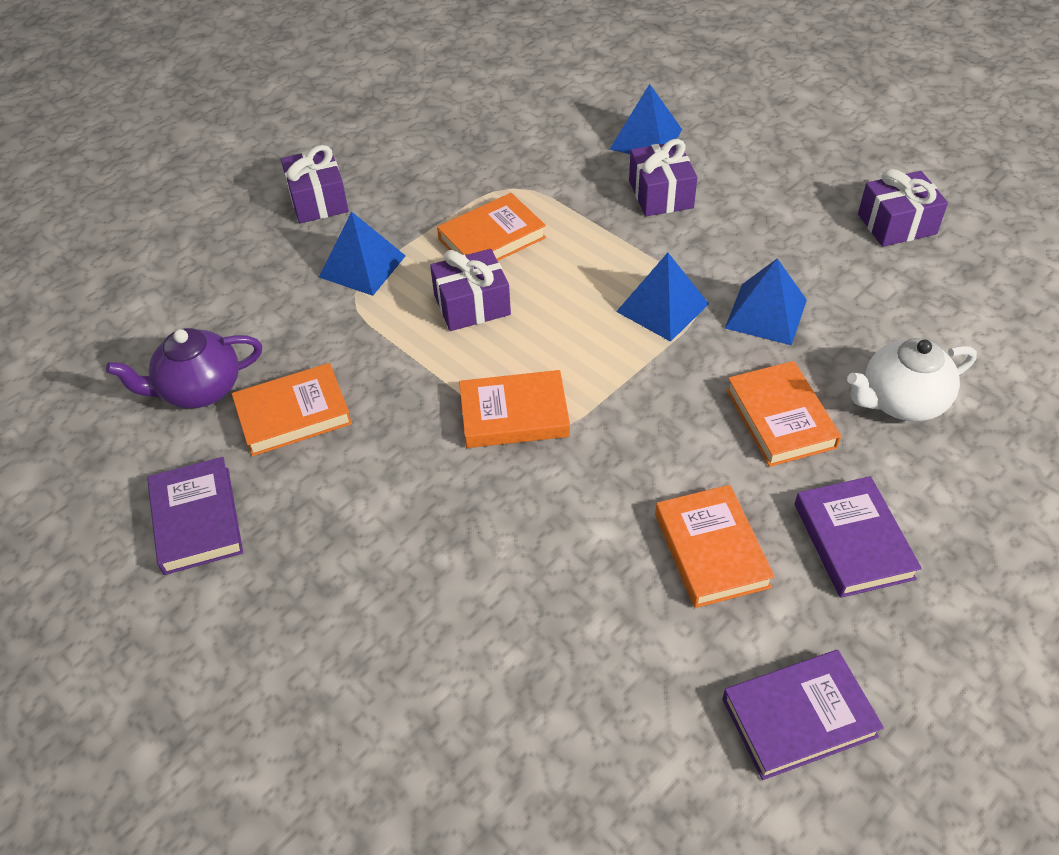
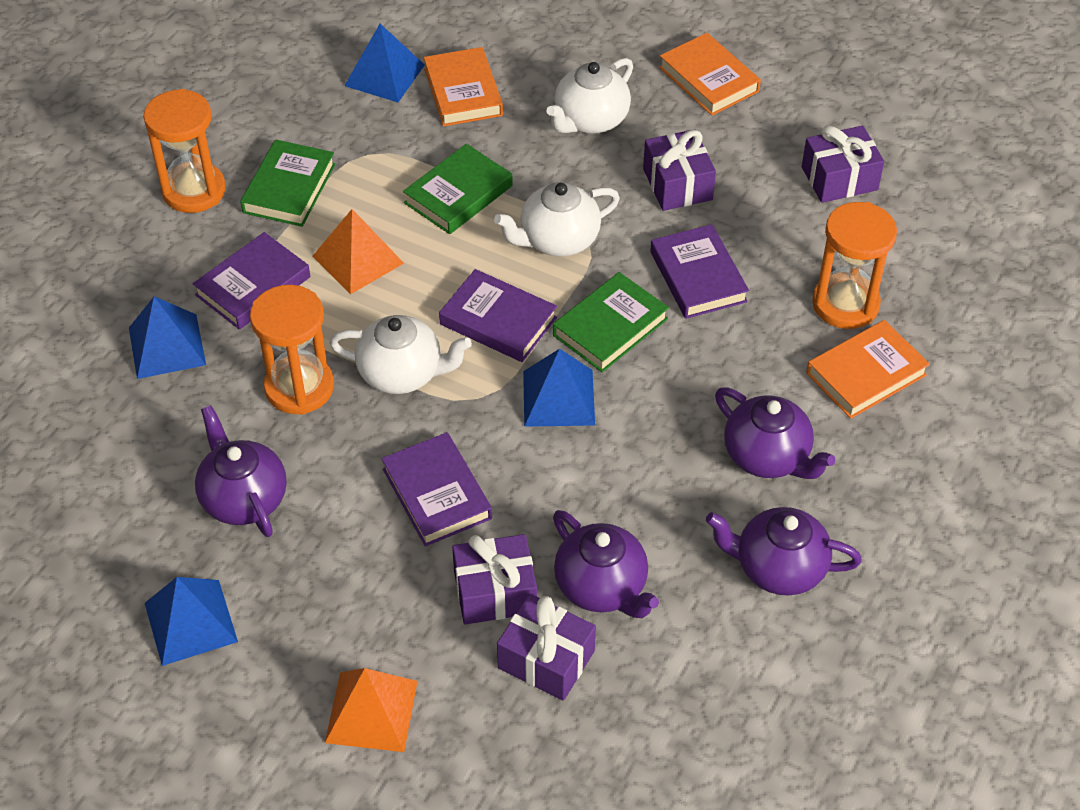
green book: 0 -> 3
orange book: 5 -> 3
orange hourglass: 0 -> 3
orange pyramid: 0 -> 2
purple book: 3 -> 4
purple teapot: 1 -> 4
white teapot: 1 -> 3

